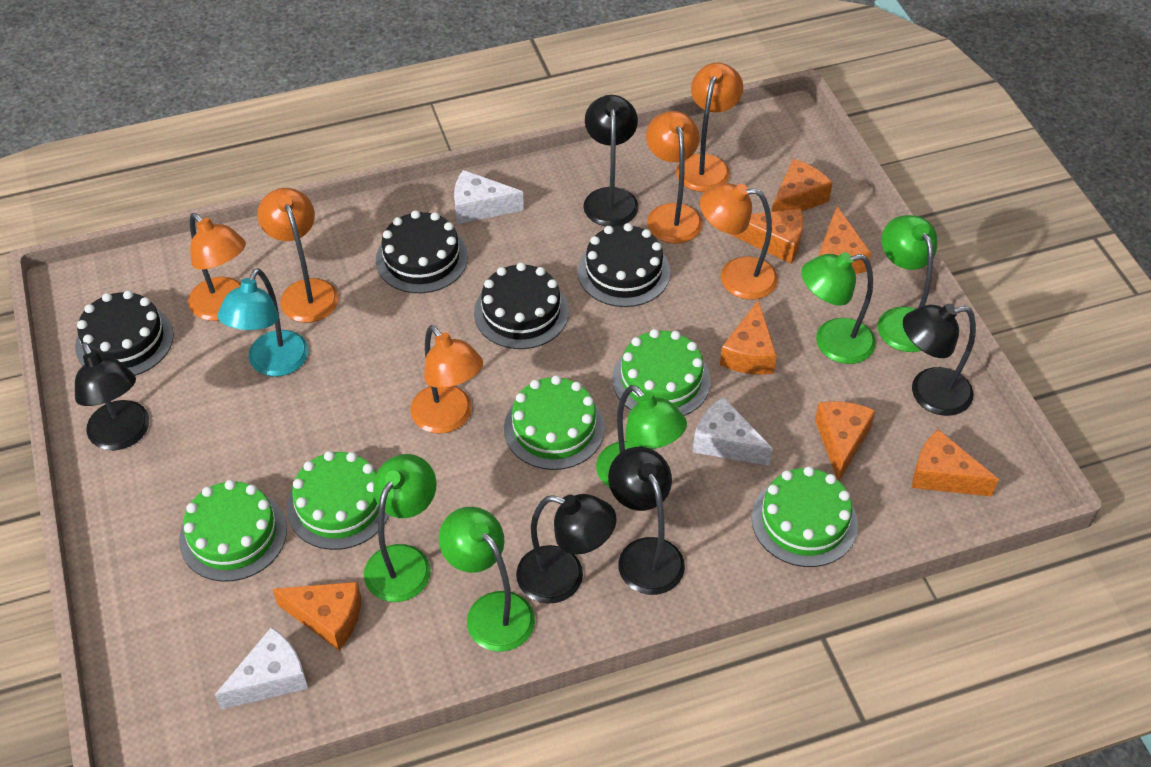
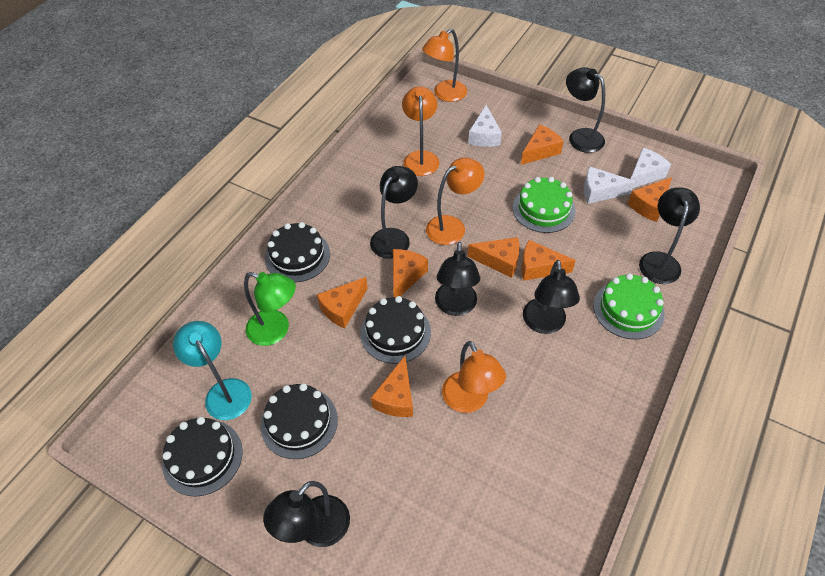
black lamp: 5 -> 6
green cake: 5 -> 2
green lamp: 5 -> 1
orange lamp: 6 -> 4

